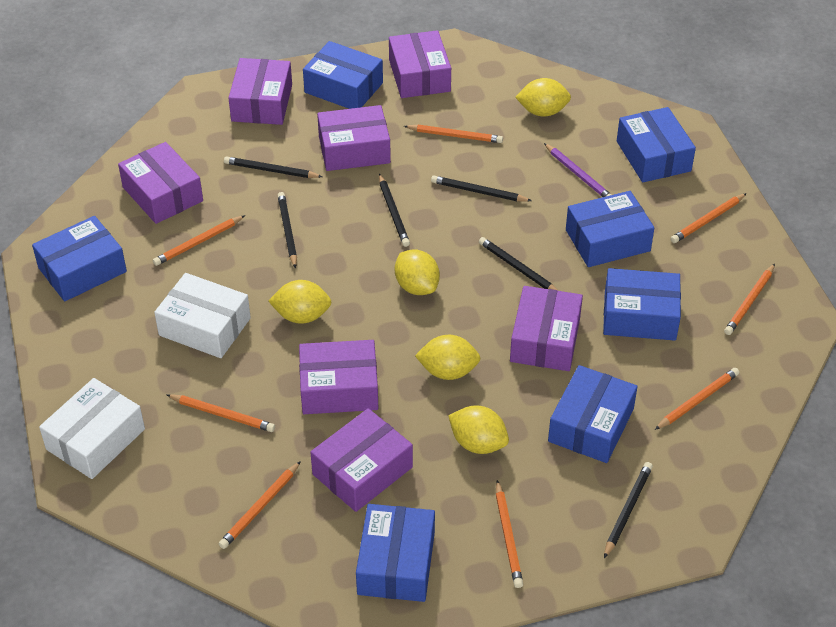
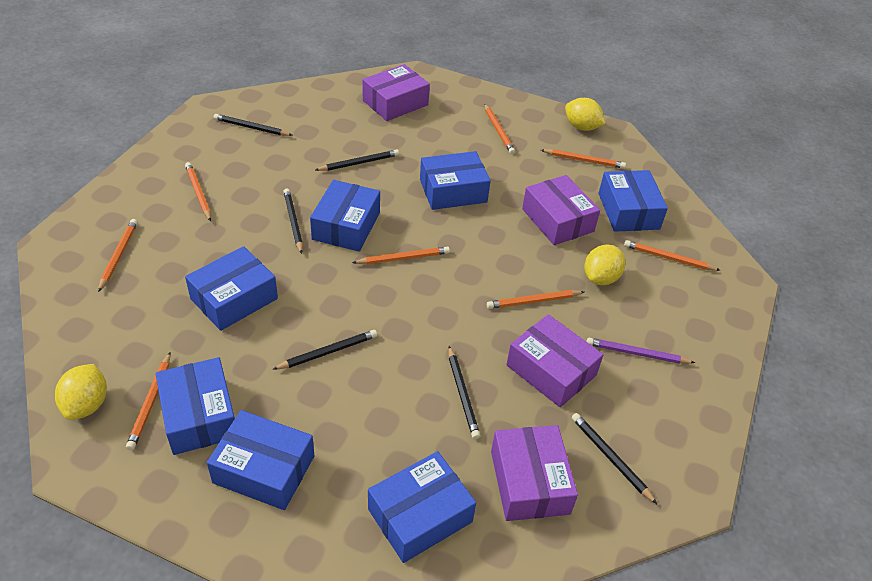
purple box: 7 -> 4
white box: 2 -> 0
yellow lemon: 5 -> 3

